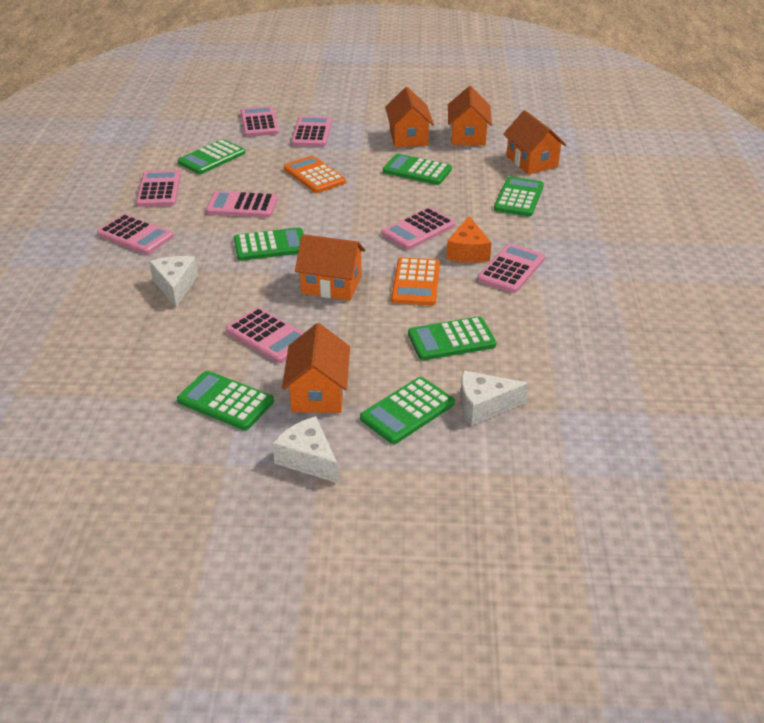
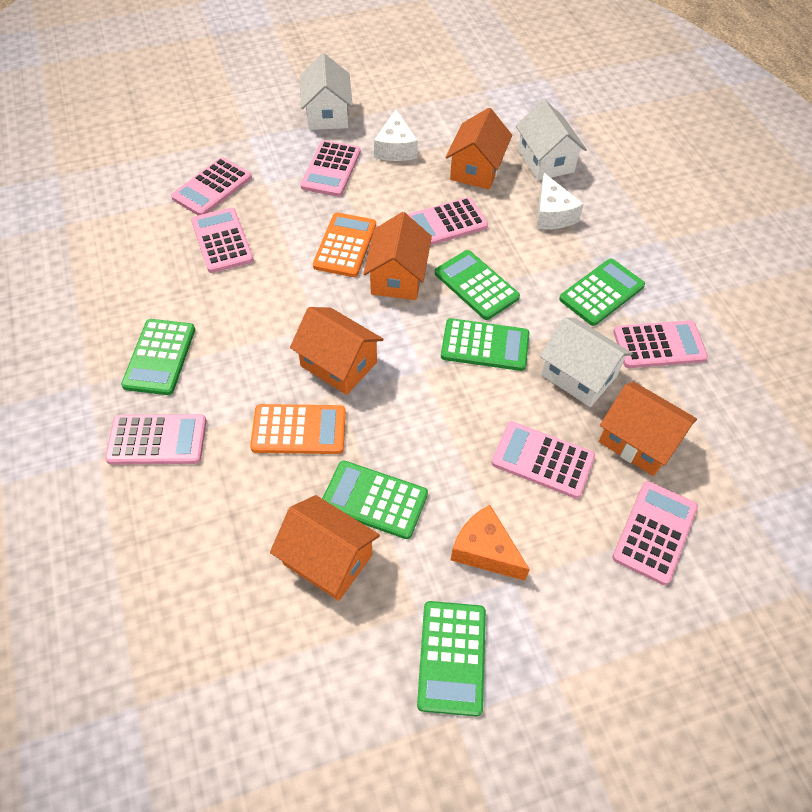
green calculator: 7 -> 6
white cheese: 3 -> 2
white house: 0 -> 3

